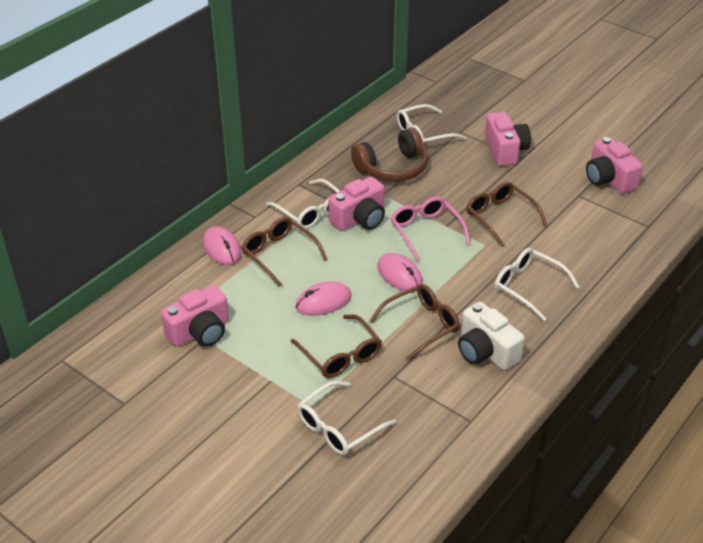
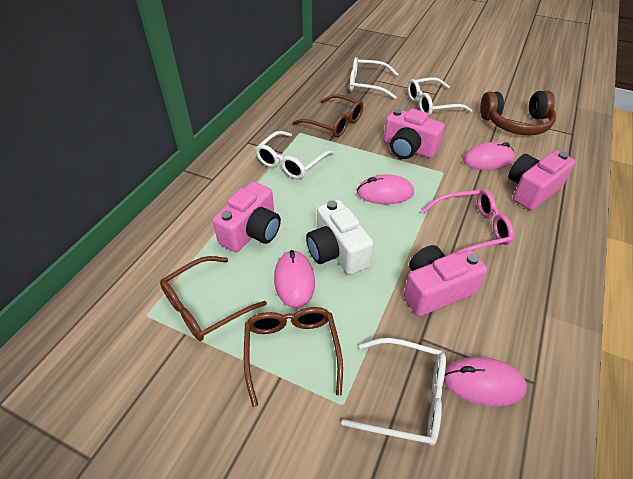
brown glasses: 4 -> 3
pink mouse: 3 -> 4

